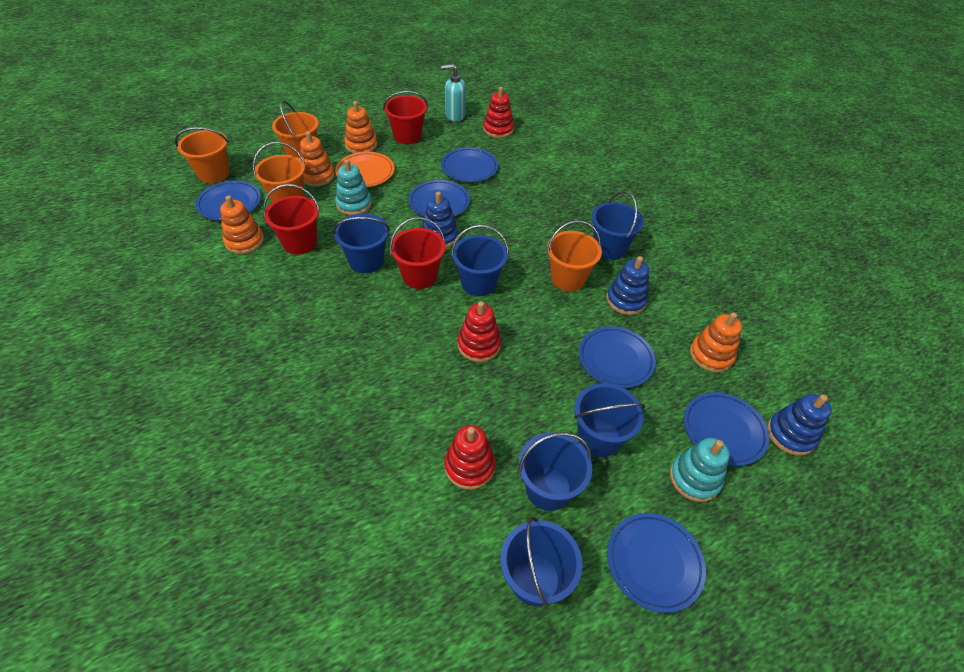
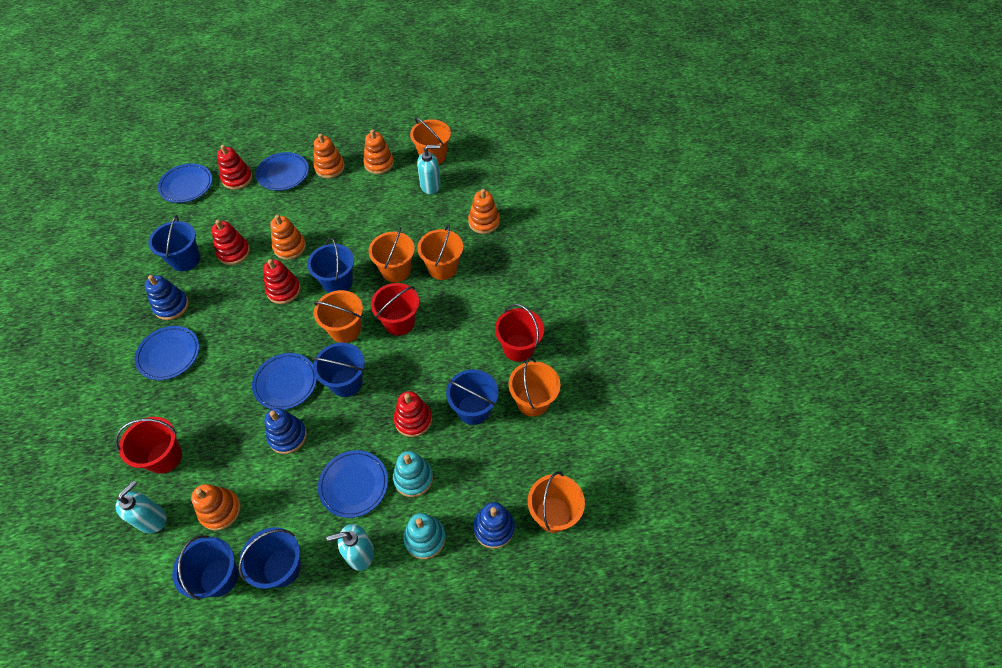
blue plate: 6 -> 5
orange bucket: 4 -> 6
orange plate: 1 -> 0
orange stacking toy: 4 -> 5
red stacking toy: 3 -> 4
turquoise soap dispenser: 1 -> 3

